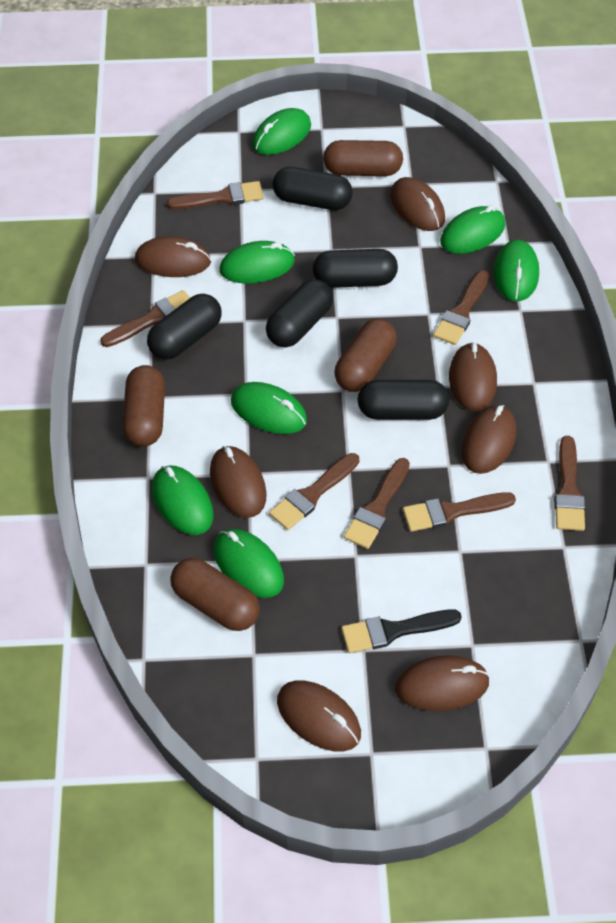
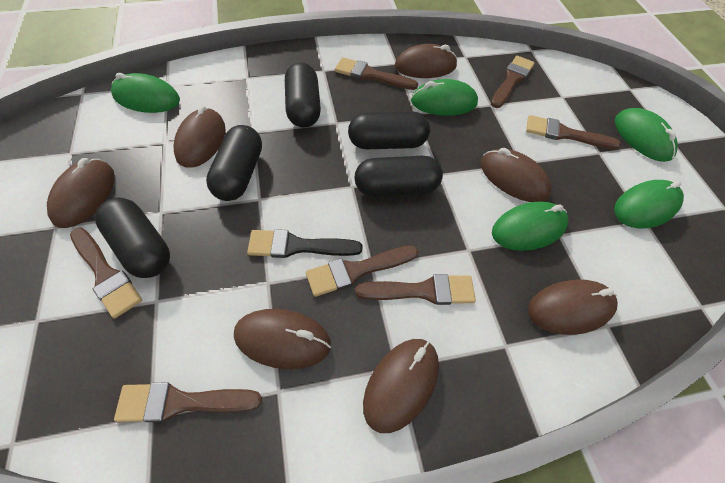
brown capsule: 4 -> 0
green mouse: 7 -> 5

